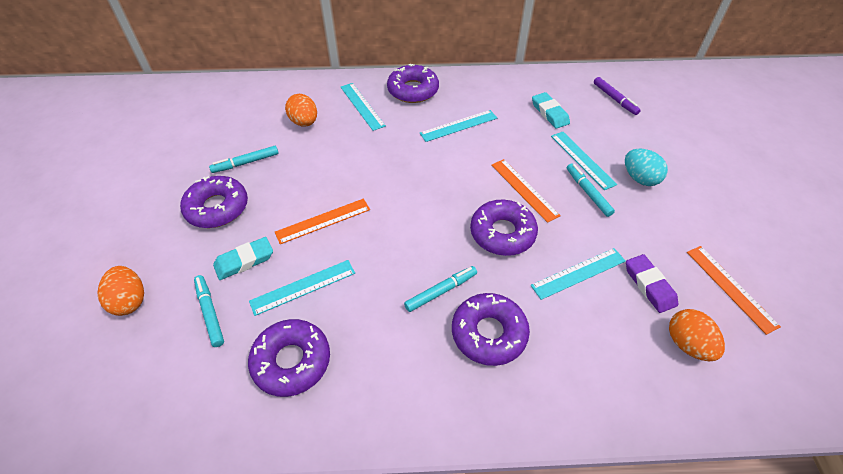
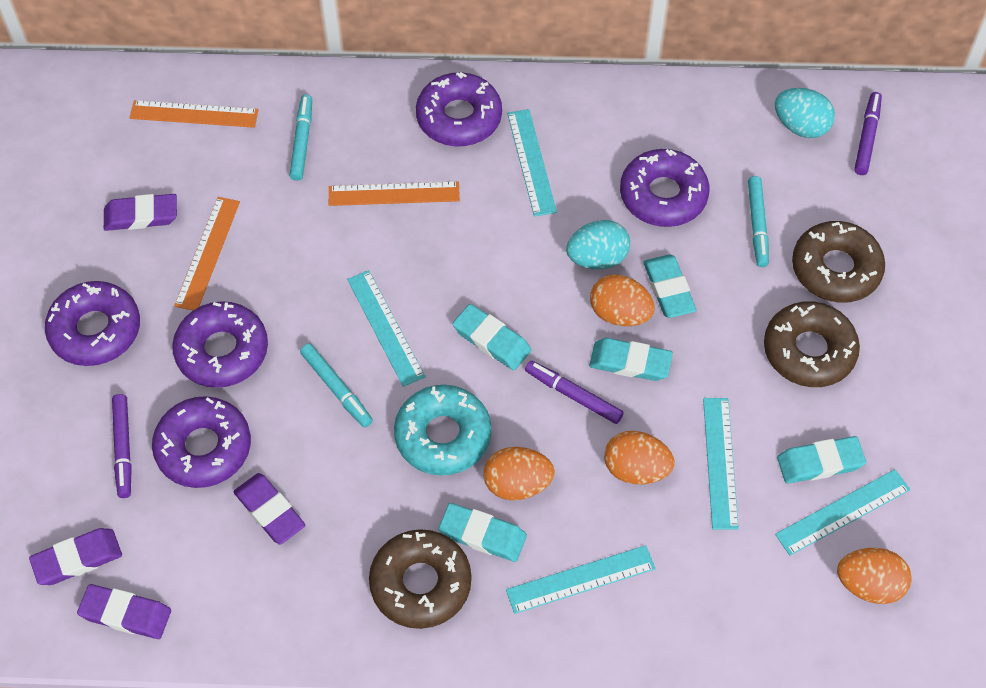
brown donut: 0 -> 3
orange egg: 3 -> 4
purple eraser: 1 -> 4
purple marker: 1 -> 3
turquoise donut: 0 -> 1
turquoise egg: 1 -> 2
turquoise eraser: 2 -> 5
turquoise marker: 4 -> 3

